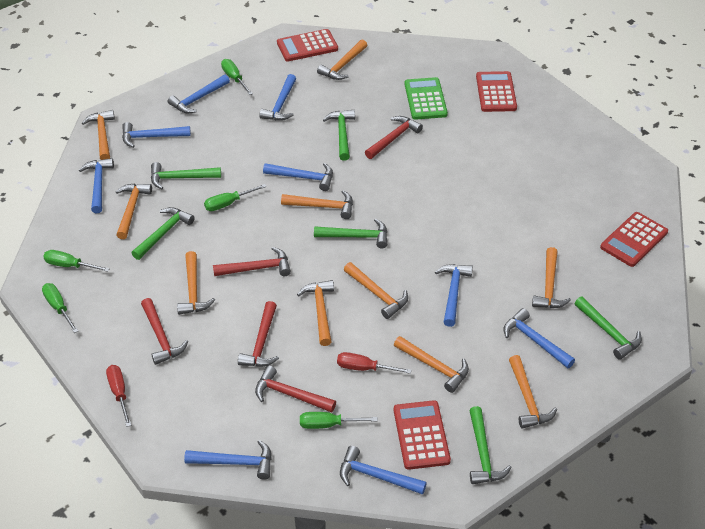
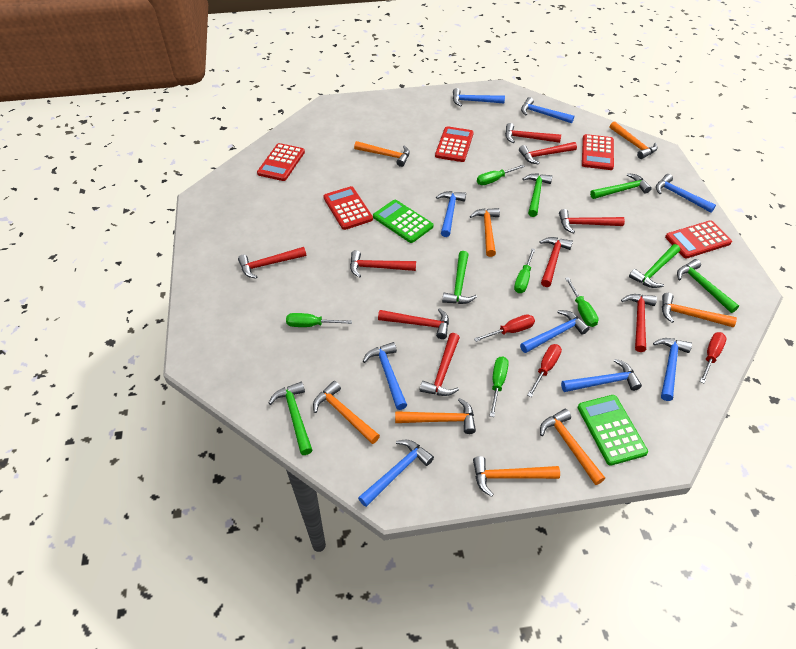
green calculator: 1 -> 2
orange hammer: 10 -> 8
red calculator: 4 -> 5
red hammer: 5 -> 9
red screwdriver: 2 -> 3

